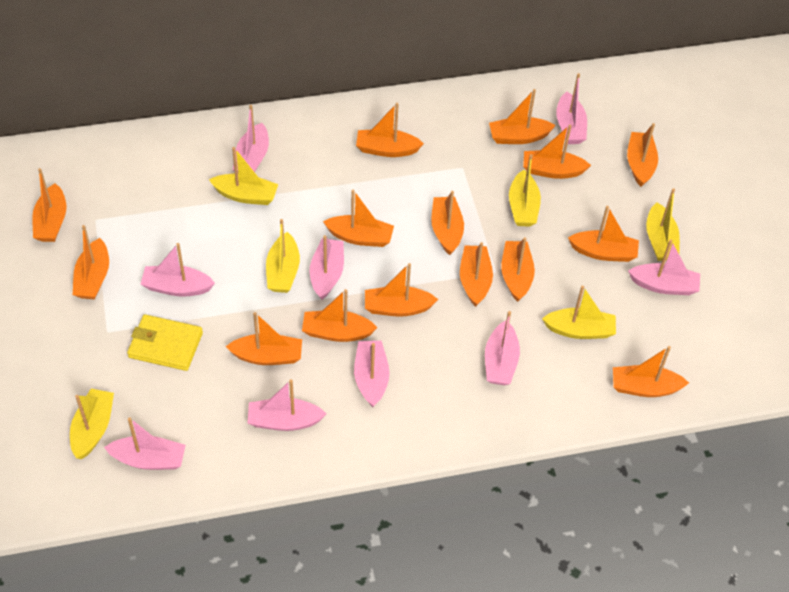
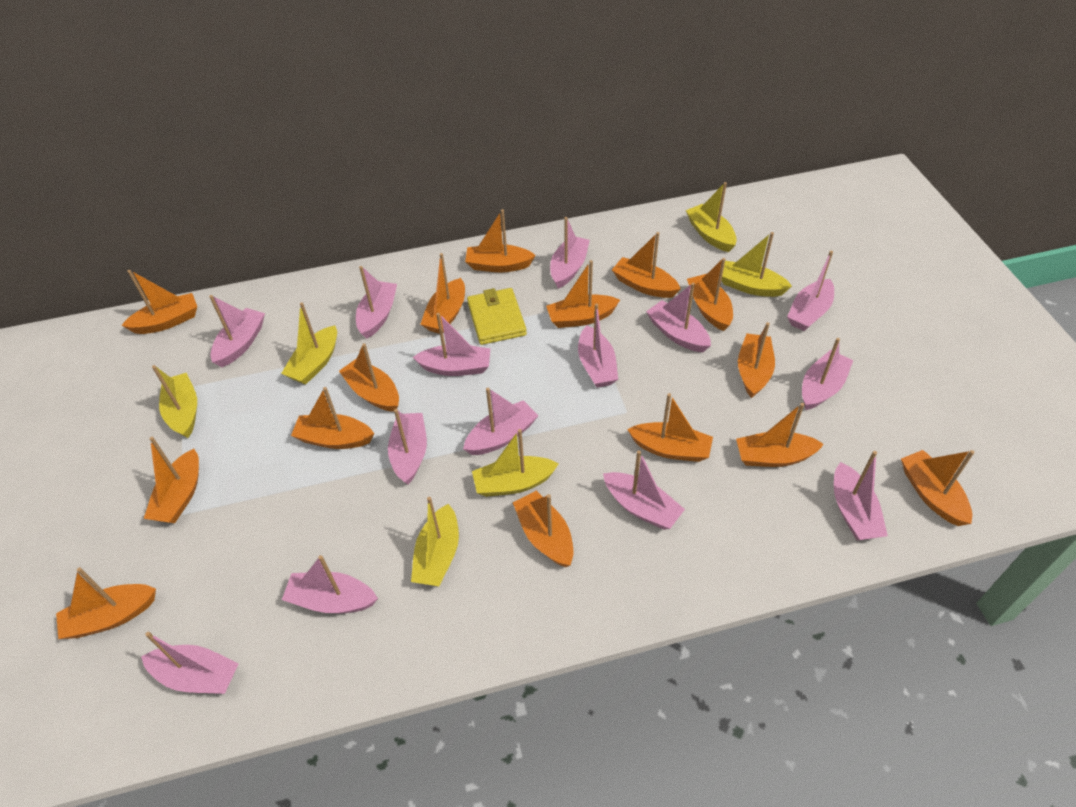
pink boat: 9 -> 14

